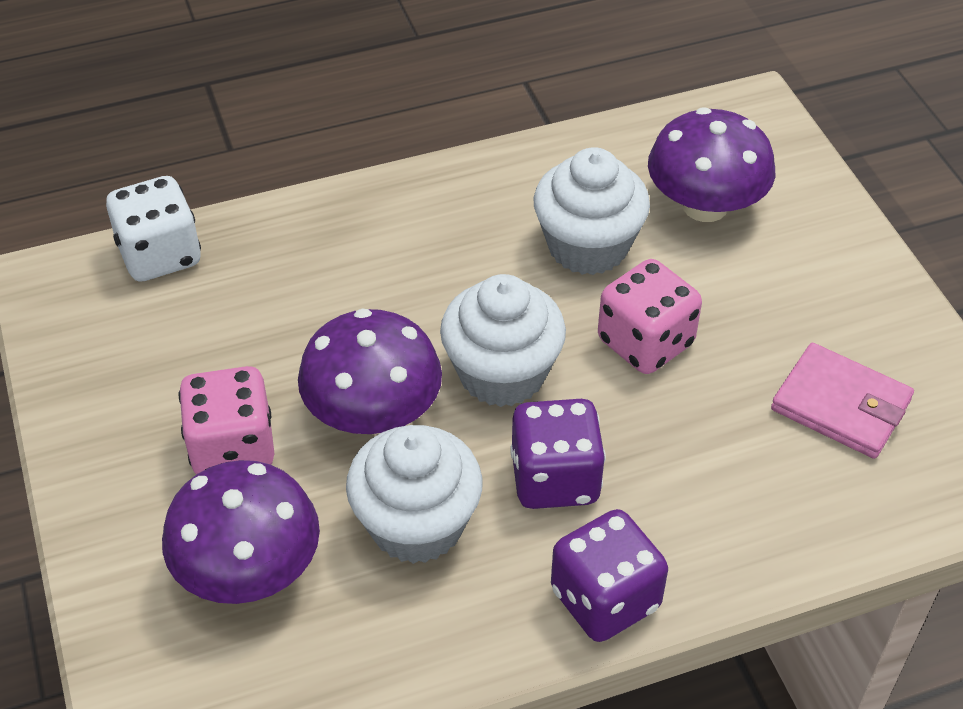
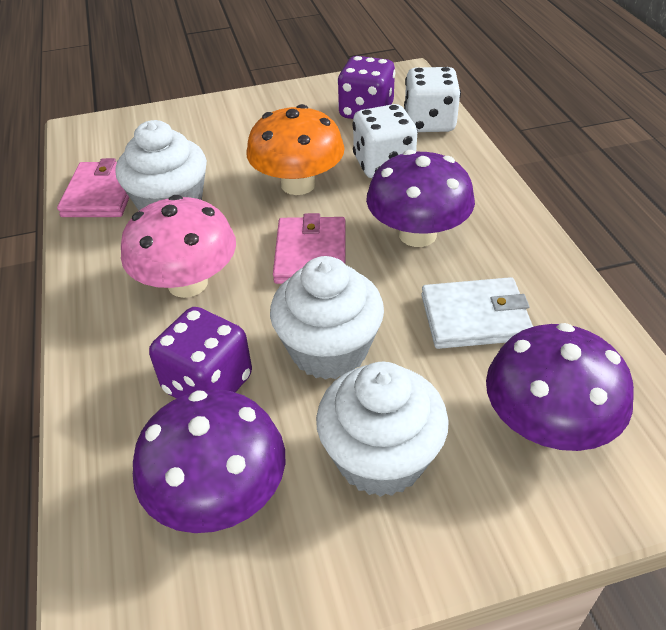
orange mushroom: 0 -> 1
pink dice: 2 -> 0
pink mushroom: 0 -> 1
pink wallet: 1 -> 2
white dice: 1 -> 2
white wallet: 0 -> 1

